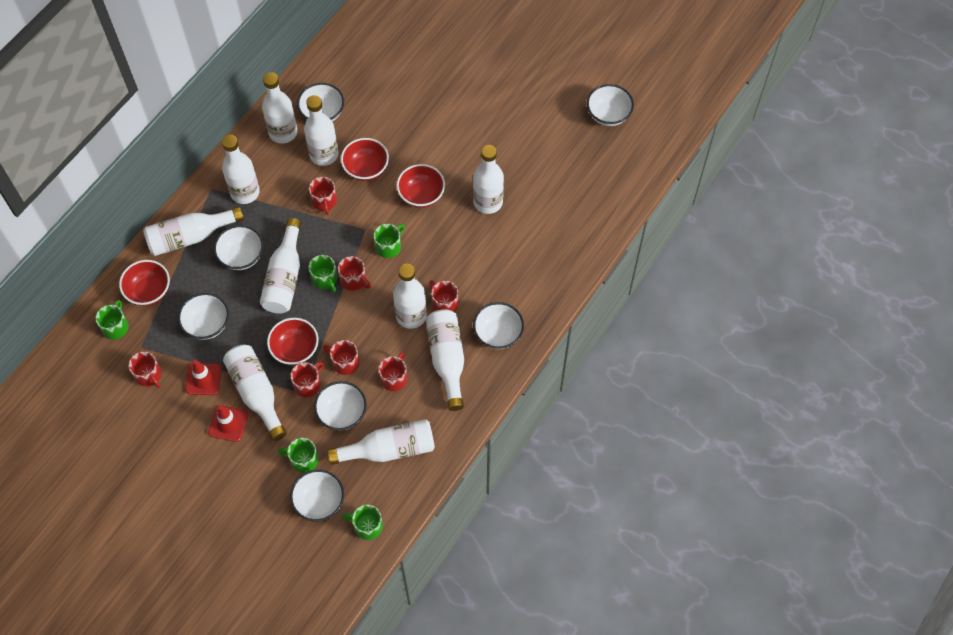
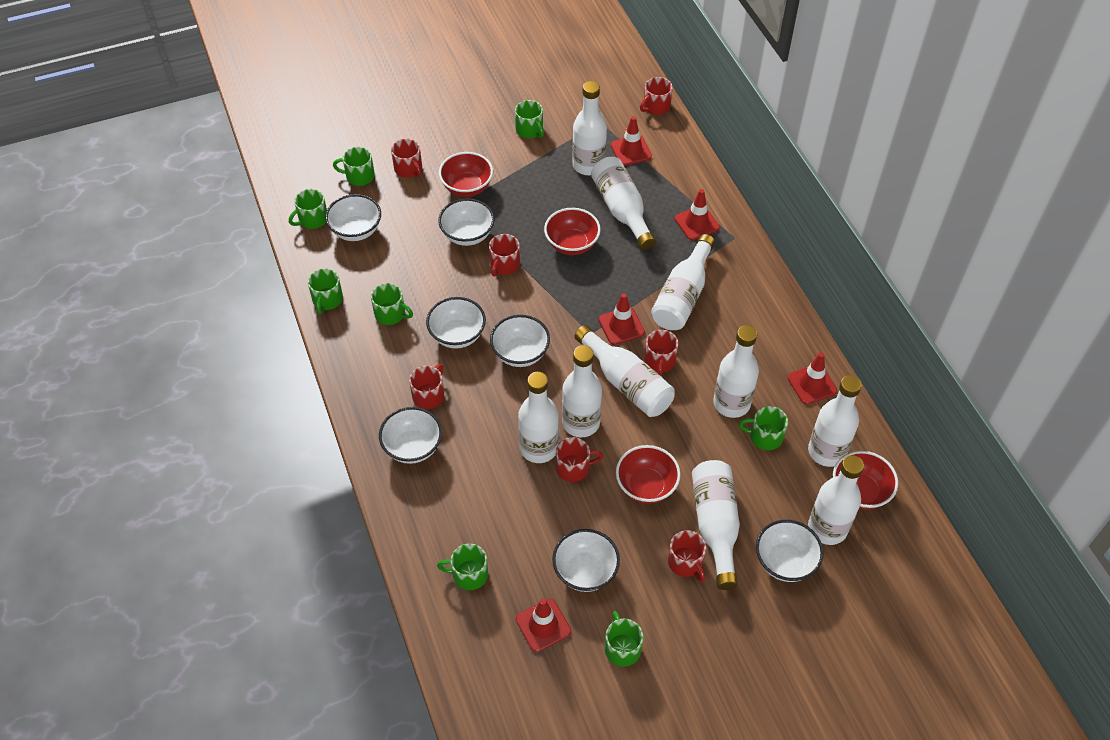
green mug: 5 -> 8
red traffic cone: 2 -> 5

